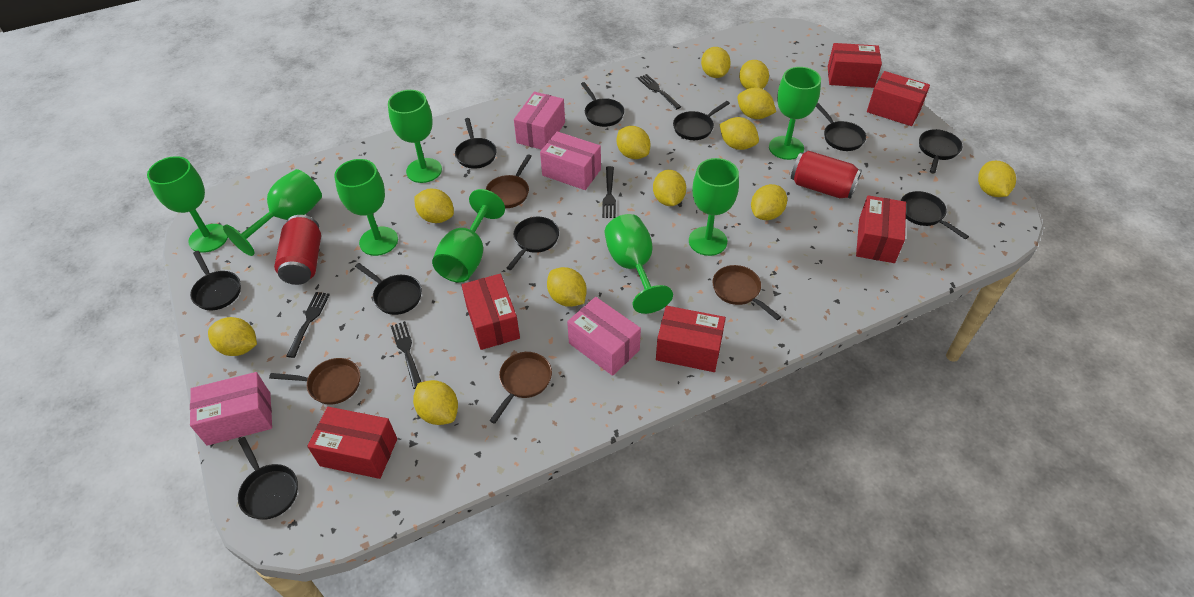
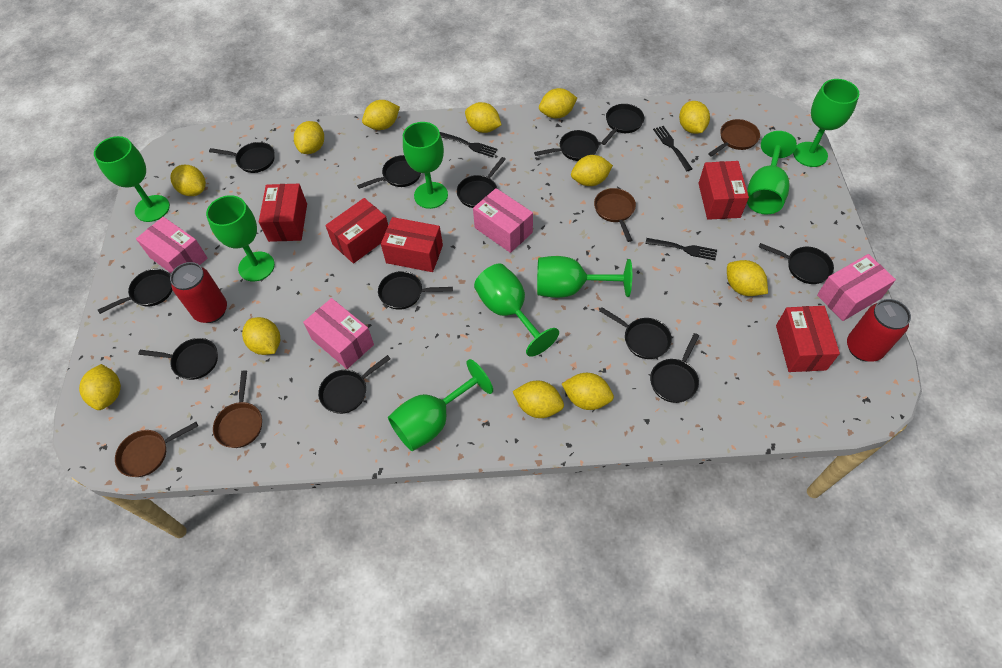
black fork: 4 -> 3
black pan: 10 -> 12
red box: 6 -> 5

